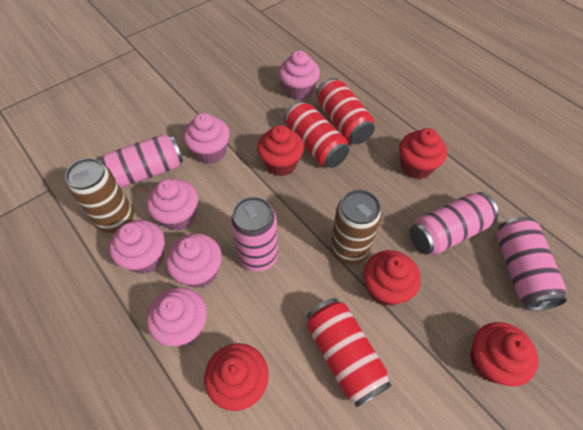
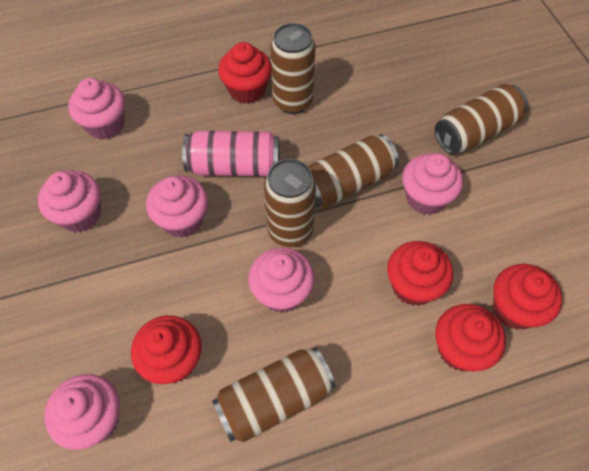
brown can: 2 -> 5
pink can: 4 -> 1
red can: 3 -> 0

